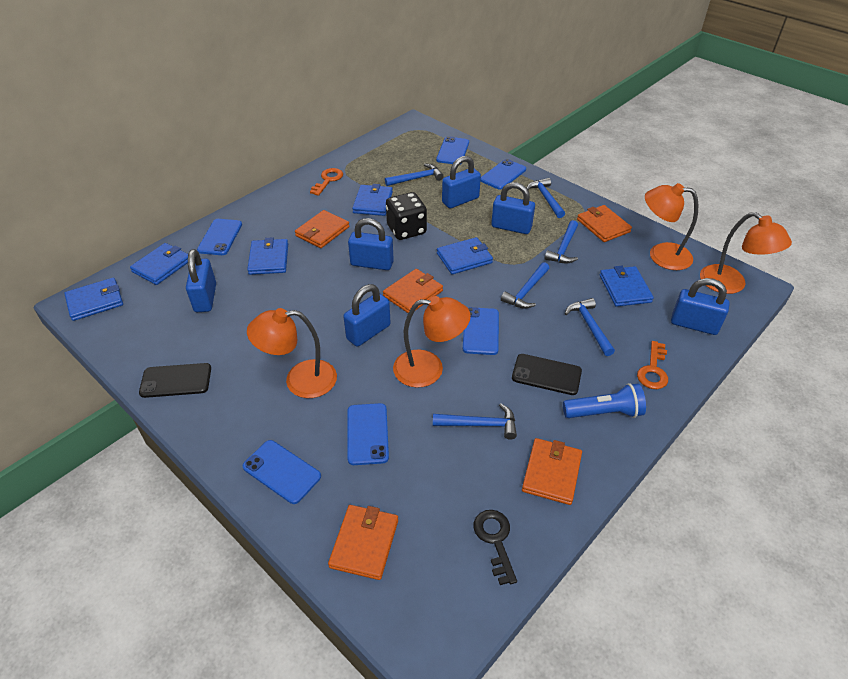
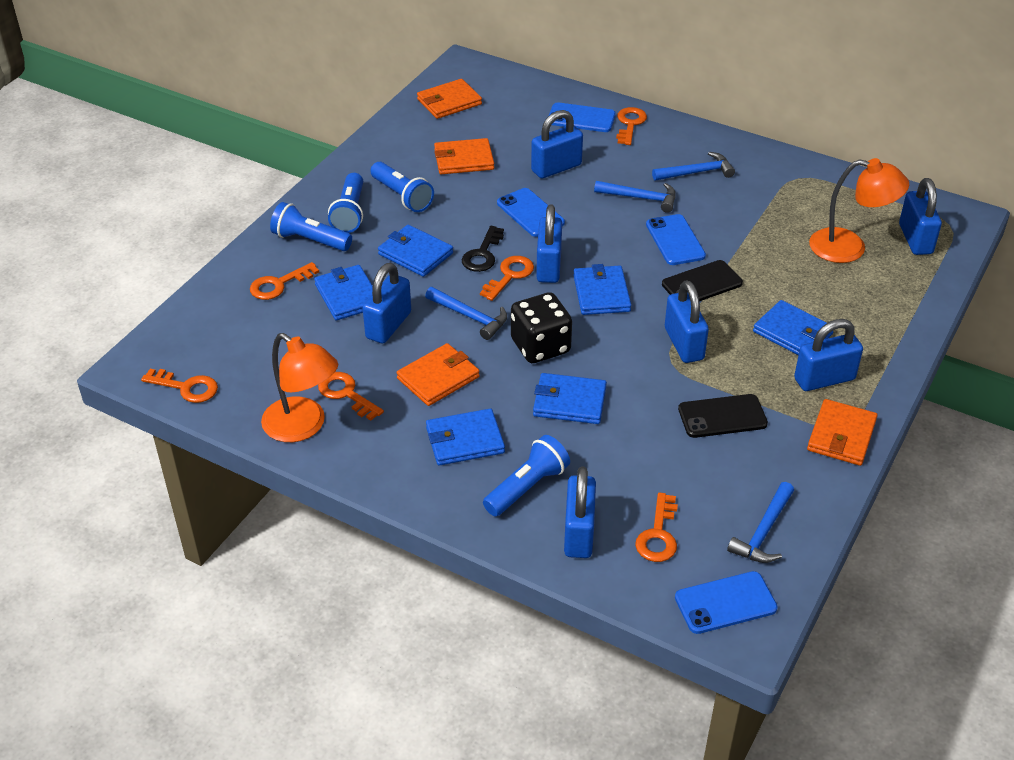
blue flashlight: 1 -> 4
blue hammer: 6 -> 4
blue padlock: 6 -> 7
blue phone: 6 -> 4
orange key: 2 -> 6
orange lamp: 4 -> 2
orange wallet: 5 -> 4

